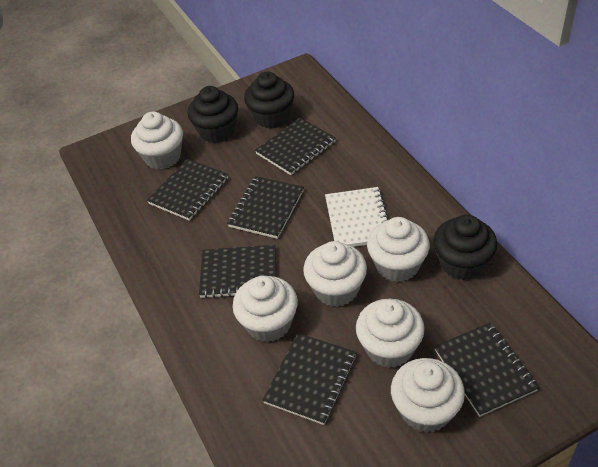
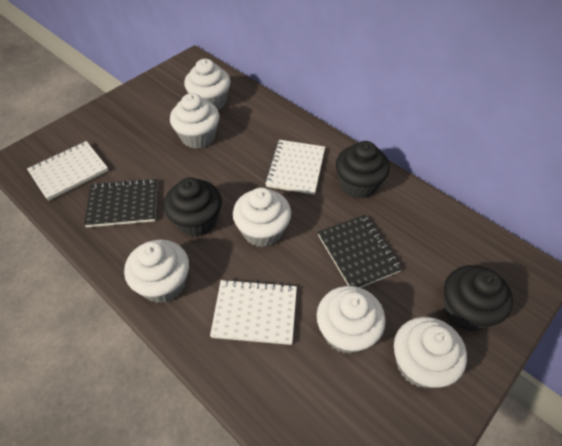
black notebook: 6 -> 2
white notebook: 1 -> 3

